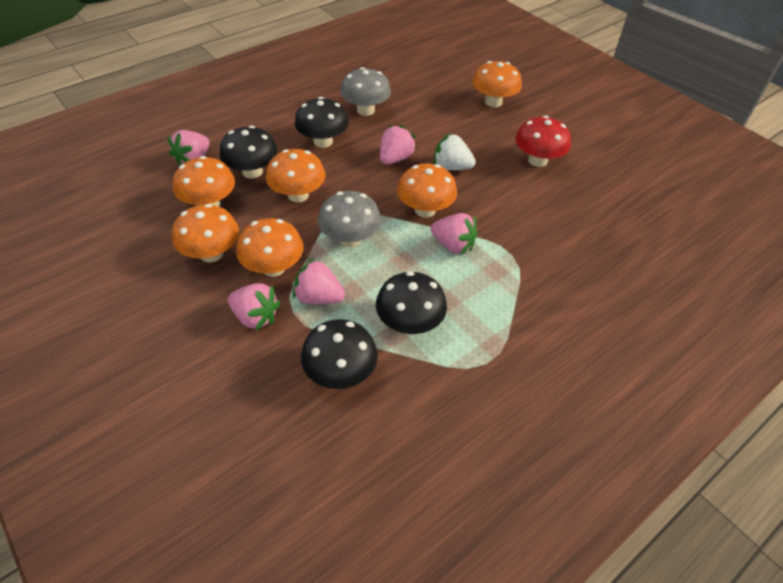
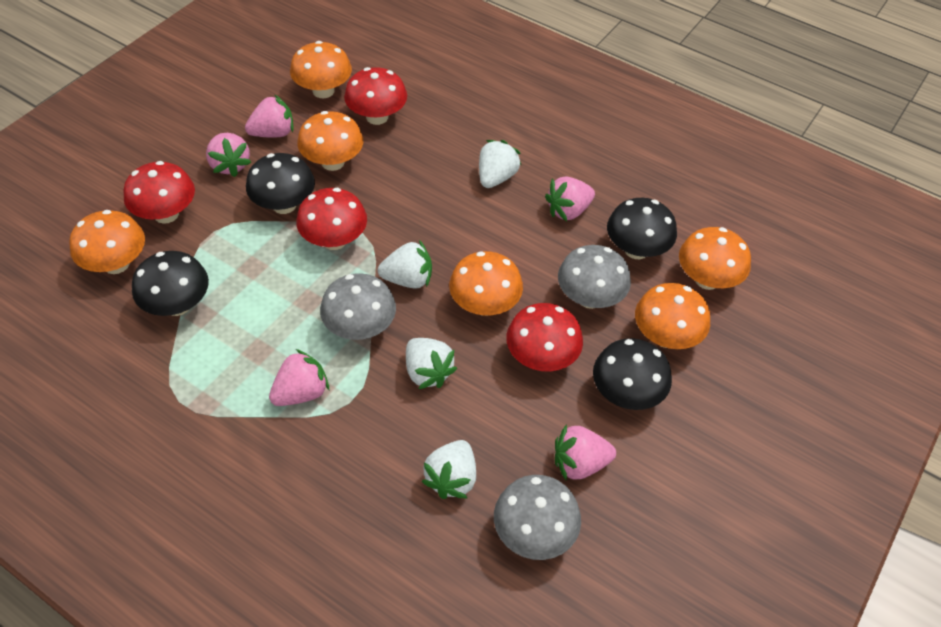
grey mushroom: 2 -> 3
red mushroom: 1 -> 4
white strawberry: 1 -> 4

